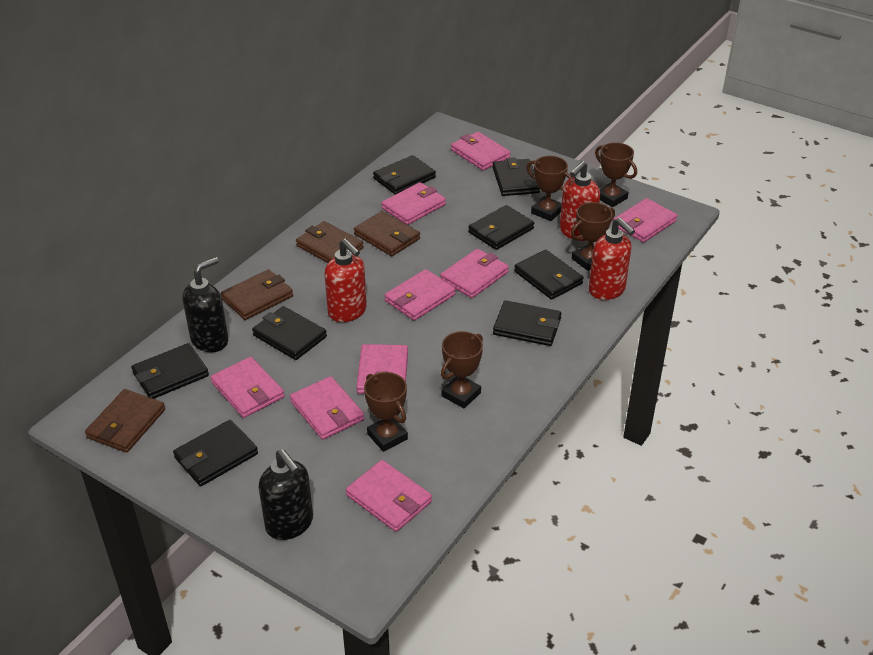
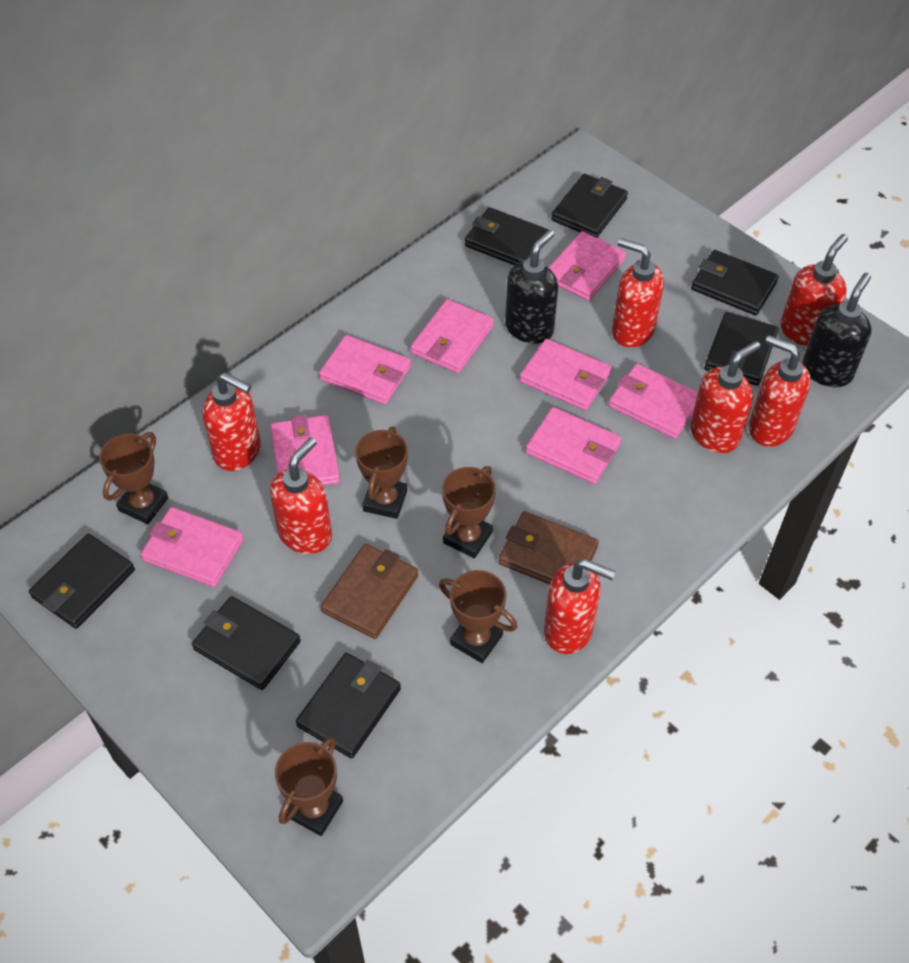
black wallet: 8 -> 7
brown wallet: 4 -> 2
pink wallet: 9 -> 8
red soap dispenser: 3 -> 7

